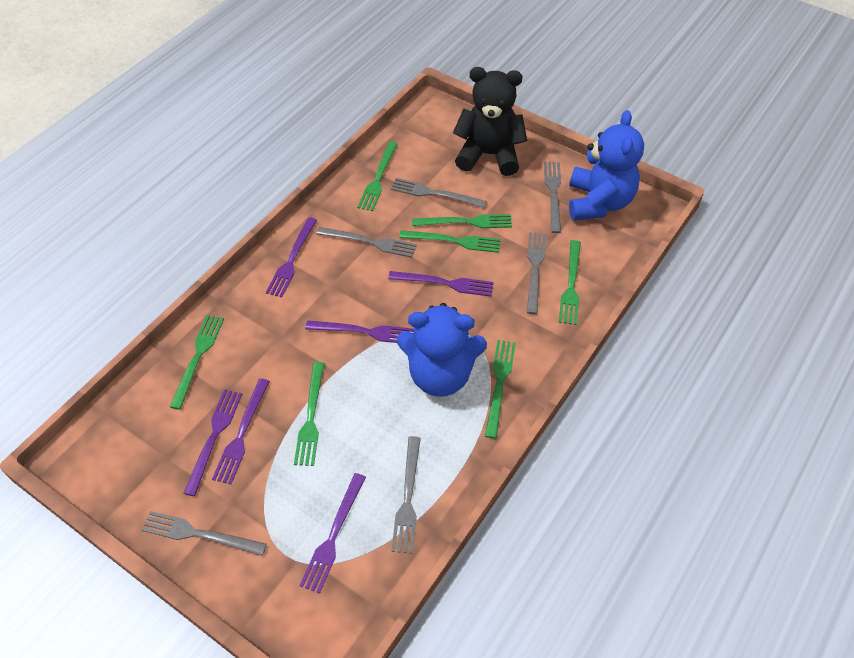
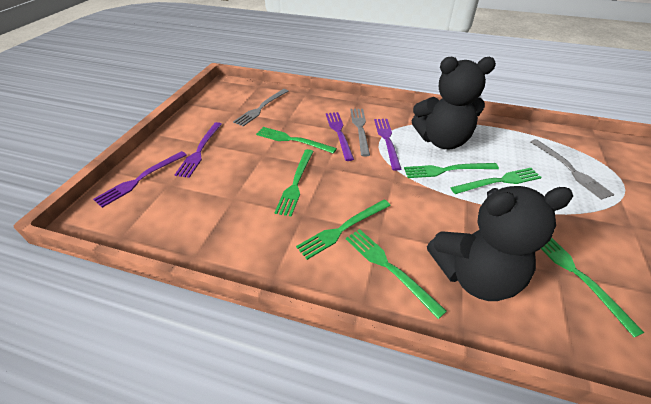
black teddy bear: 1 -> 2
blue teddy bear: 2 -> 0
grey fork: 6 -> 3
purple fork: 6 -> 4

